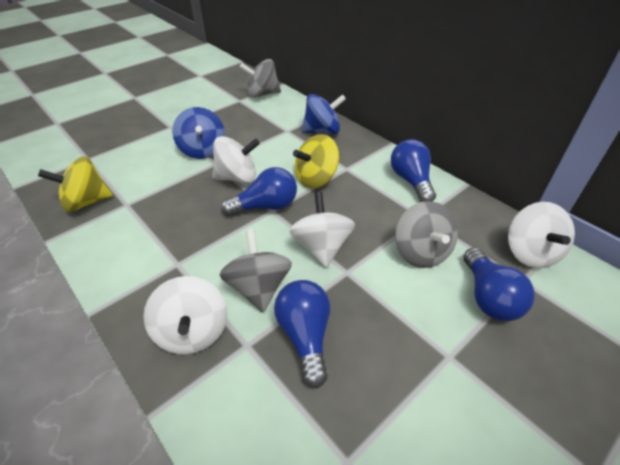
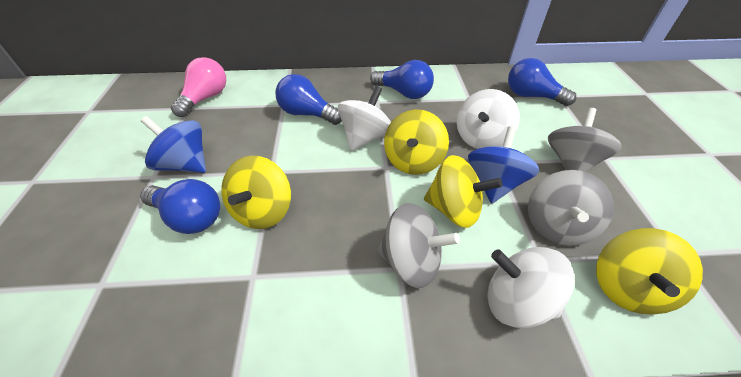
pink light bulb: 0 -> 1
white spinning top: 4 -> 3
yellow spinning top: 2 -> 4

